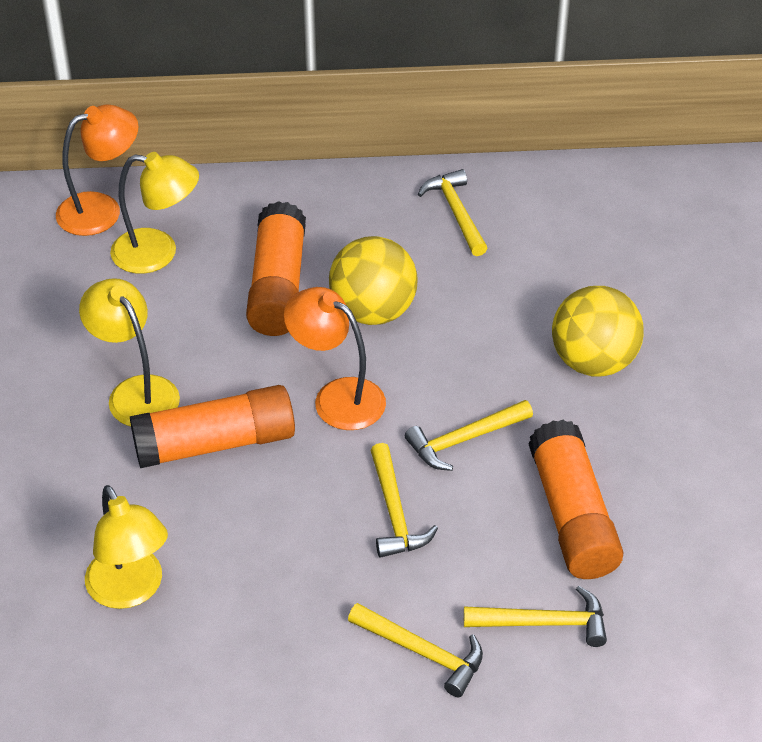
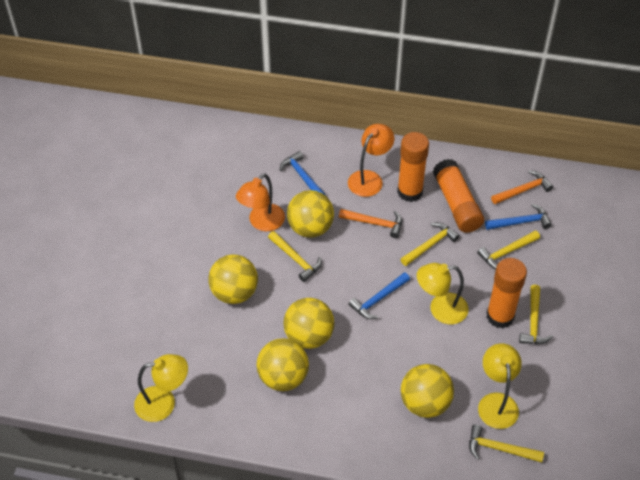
blue hammer: 0 -> 3
orange hammer: 0 -> 2
yellow ball: 2 -> 5

